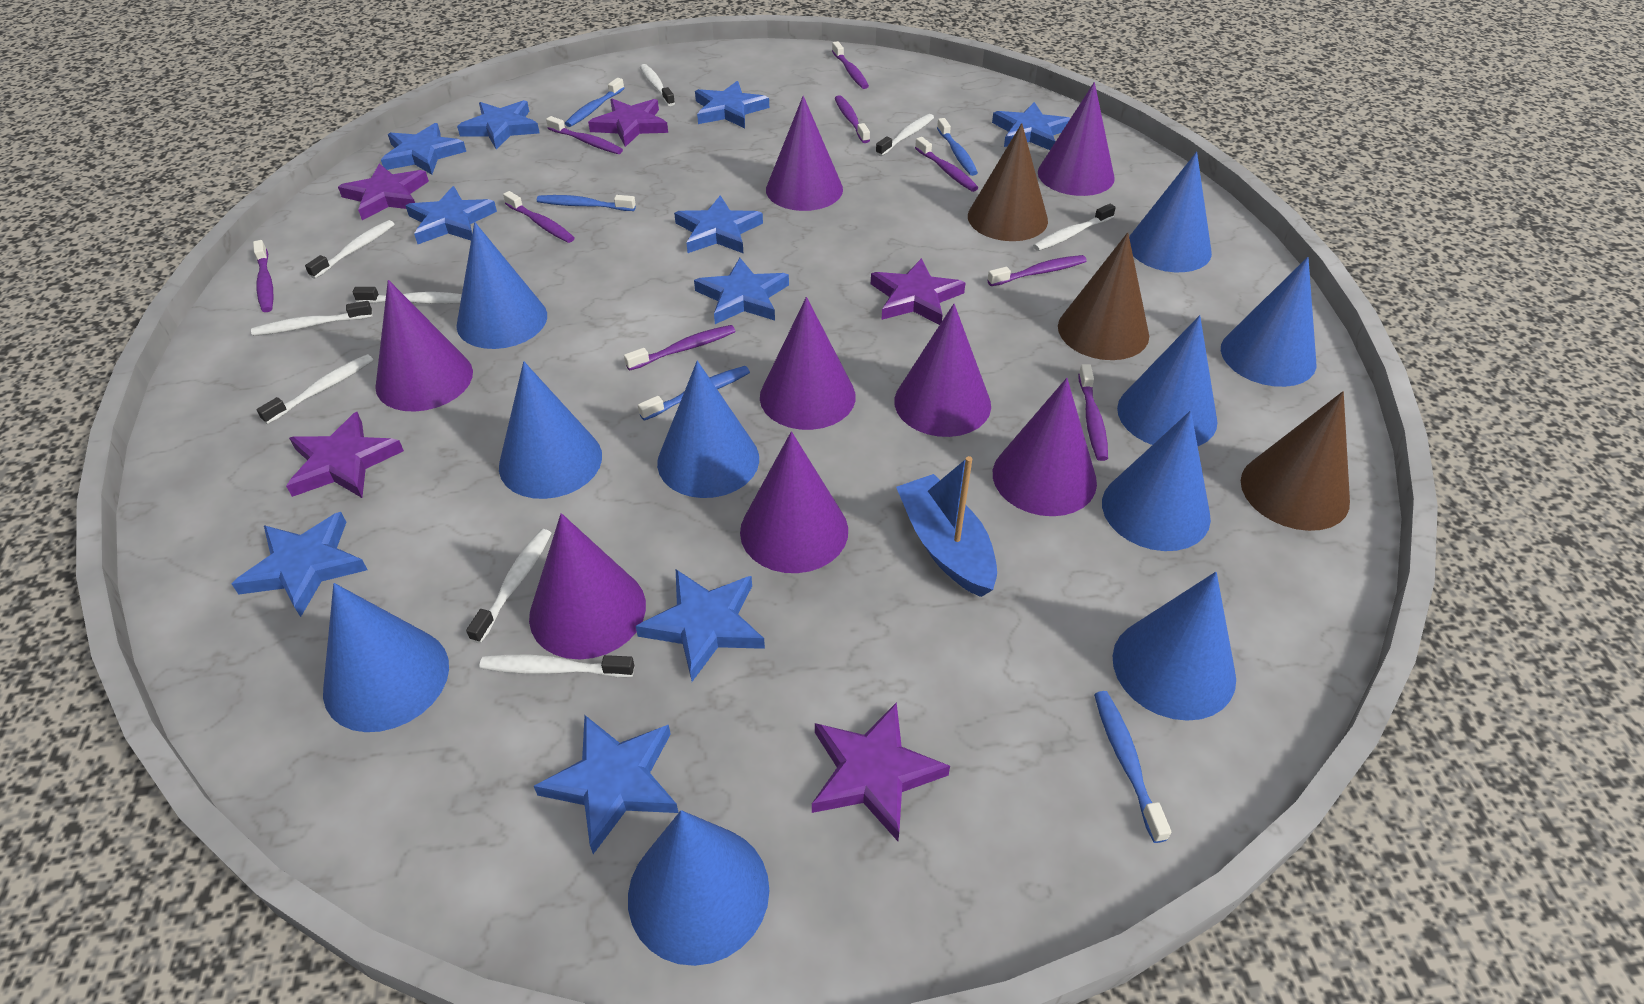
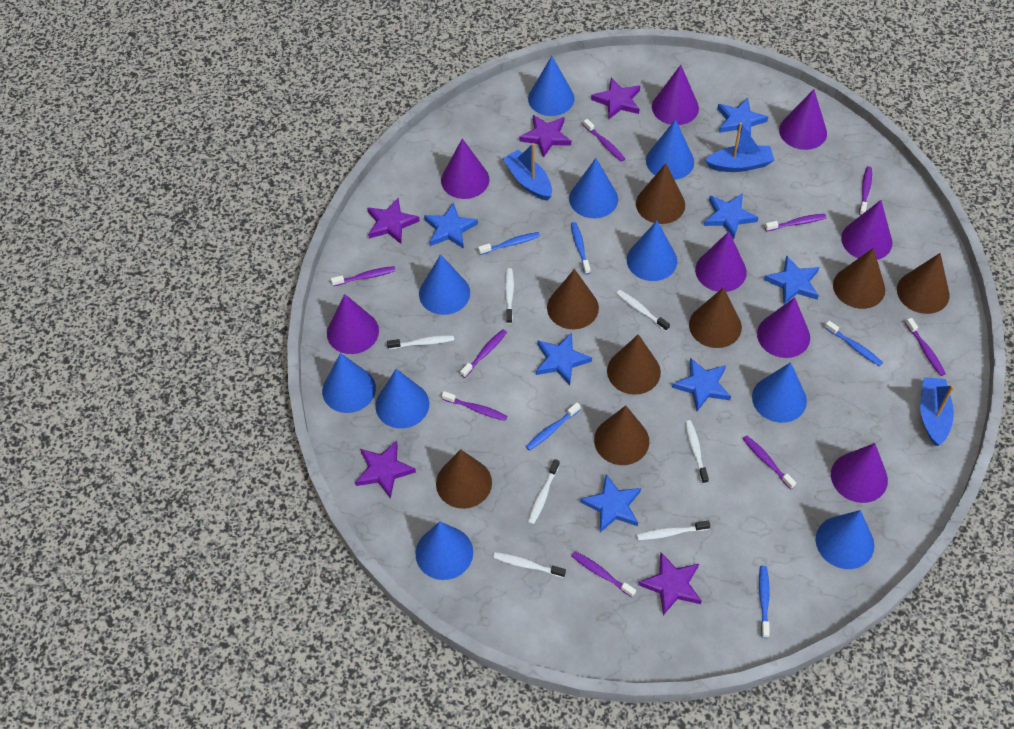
blue boat: 1 -> 3
blue star: 10 -> 7
brown cone: 3 -> 8
white toothbrush: 9 -> 7

